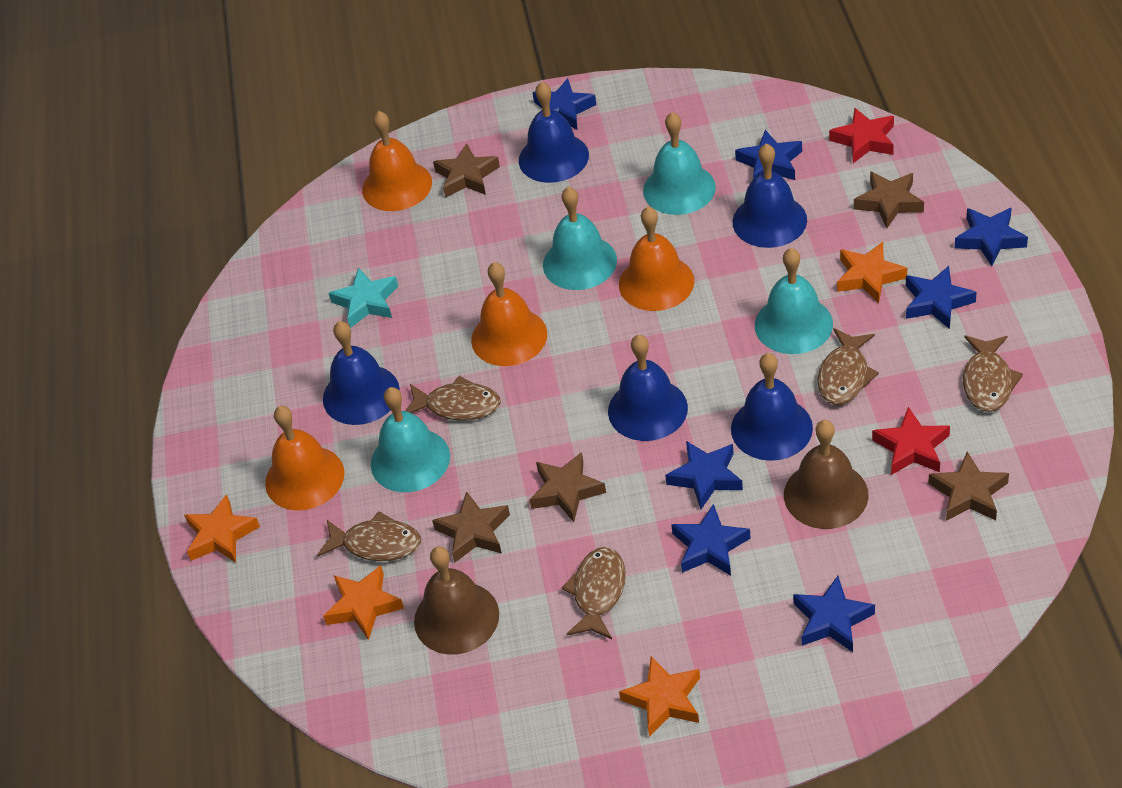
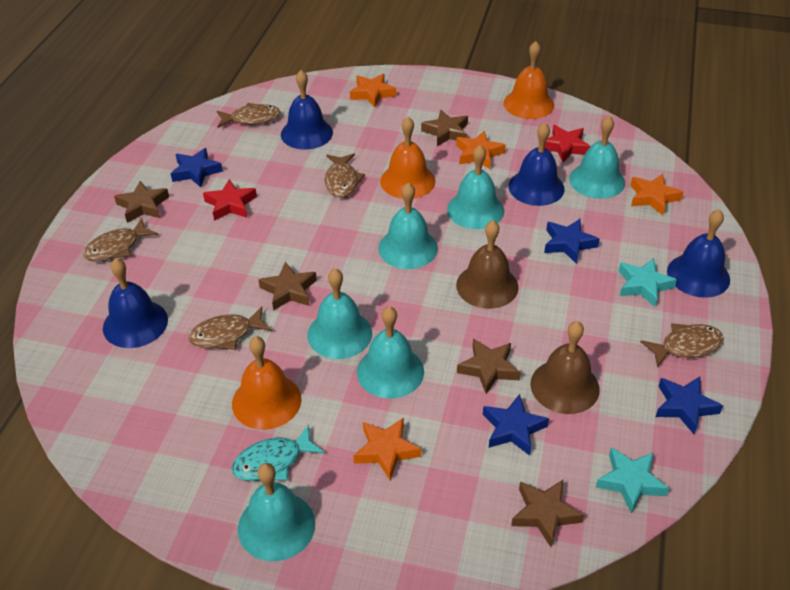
blue bell: 5 -> 4
blue star: 7 -> 4
orange bell: 4 -> 3
turquoise bell: 4 -> 6
turquoise fish: 0 -> 1
turquoise star: 1 -> 2

